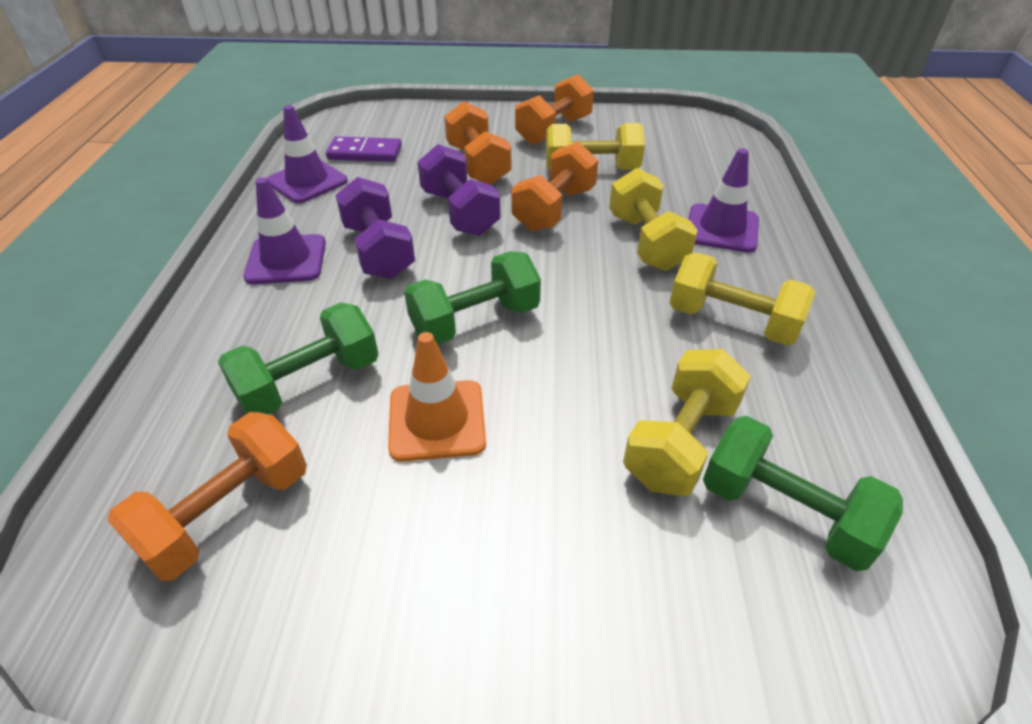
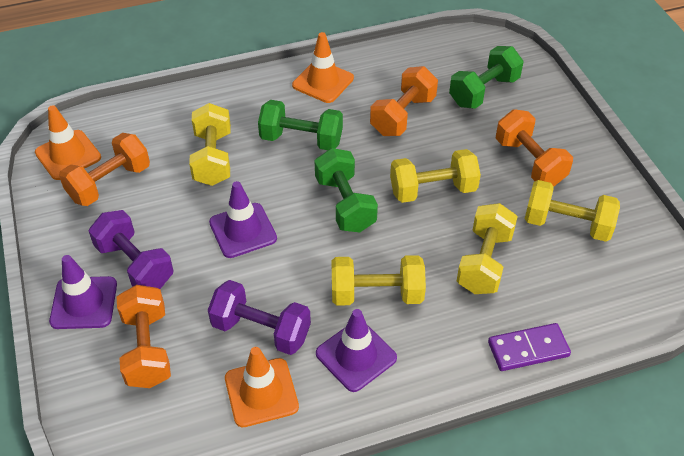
orange traffic cone: 1 -> 3
yellow dumbbell: 4 -> 5

